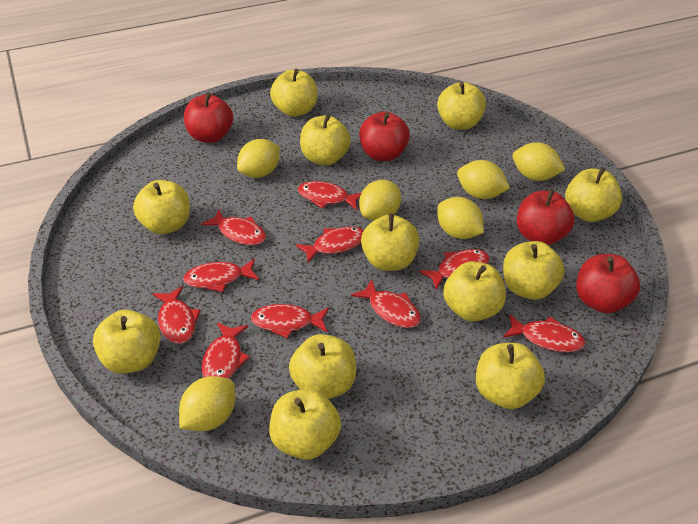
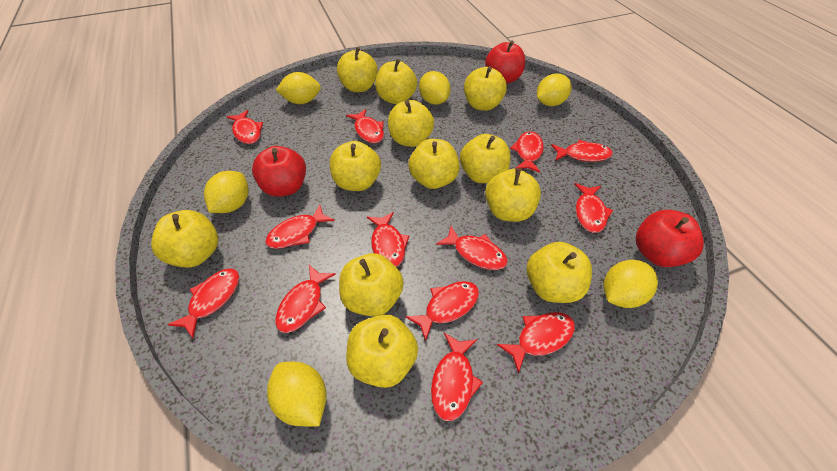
red apple: 4 -> 3
red fish: 10 -> 13

